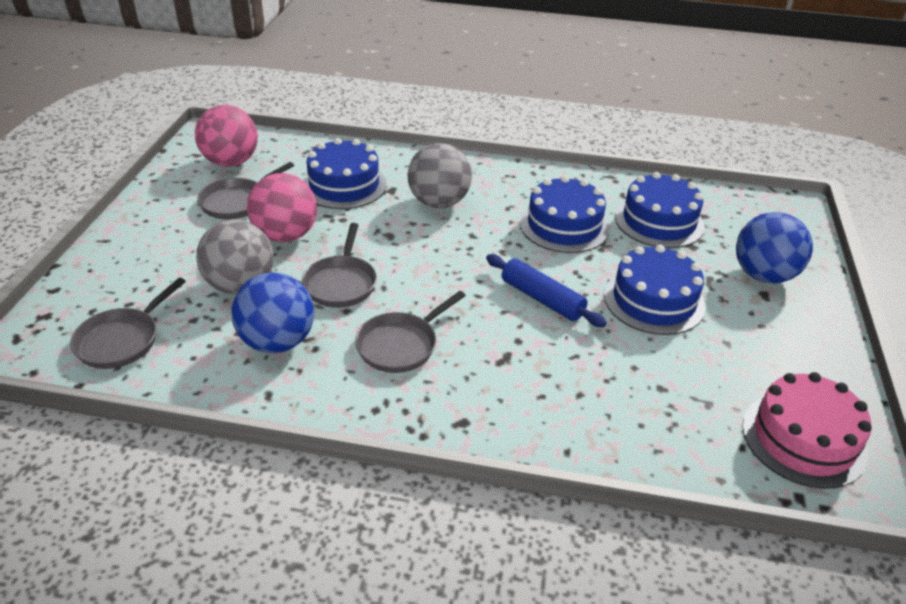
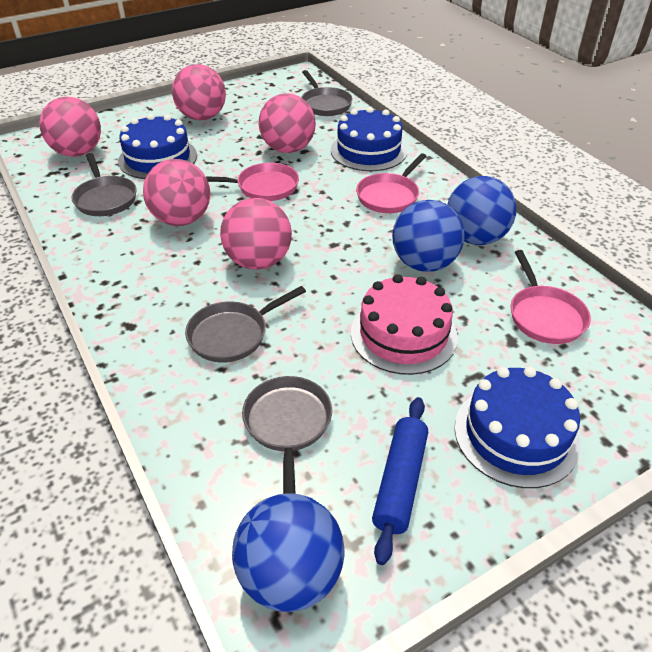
blue ball: 2 -> 3
blue cake: 4 -> 3
grey ball: 2 -> 0
pink ball: 2 -> 5
pink pan: 0 -> 3

